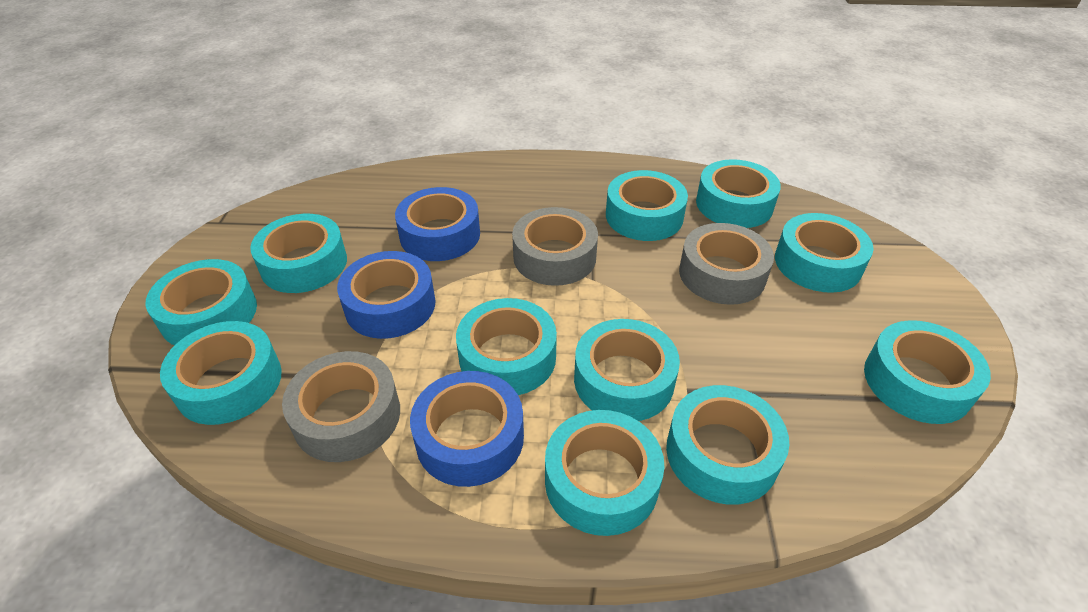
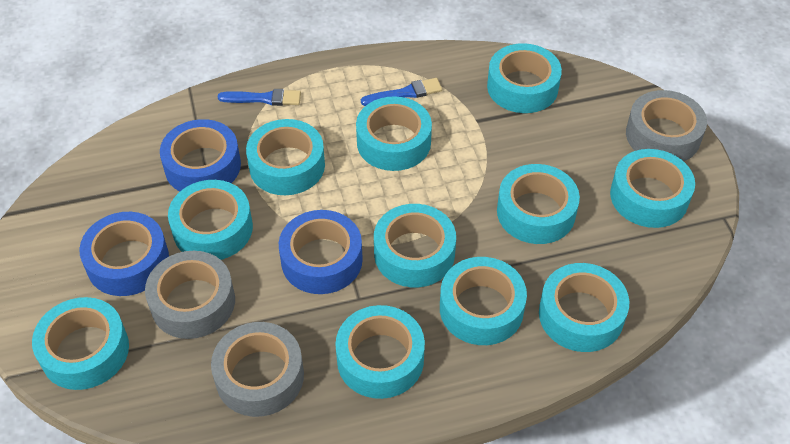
blue brush: 0 -> 2

